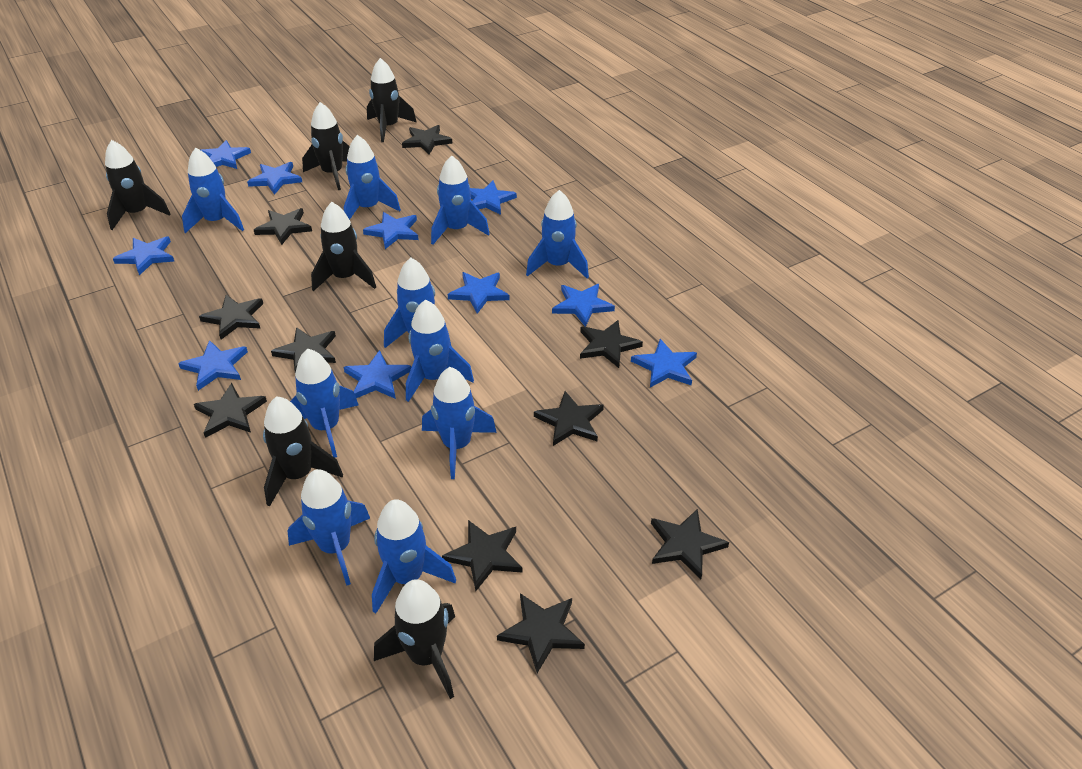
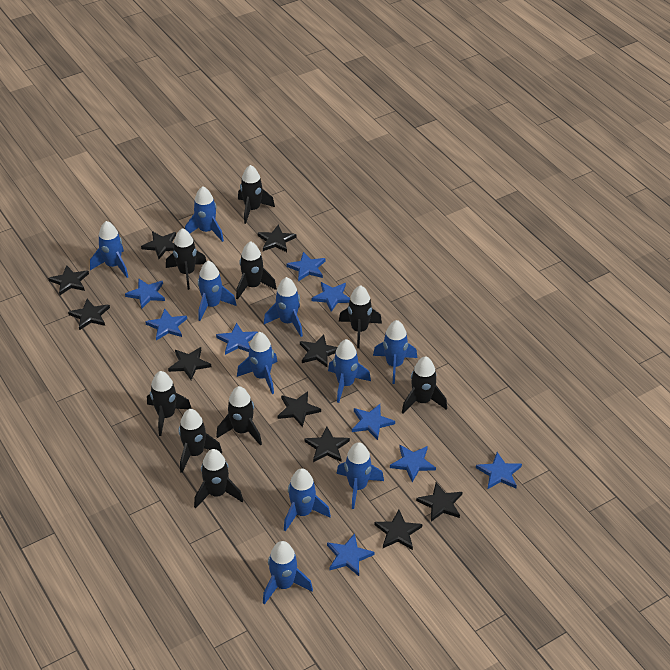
black rocket: 6 -> 9
blue star: 10 -> 9

